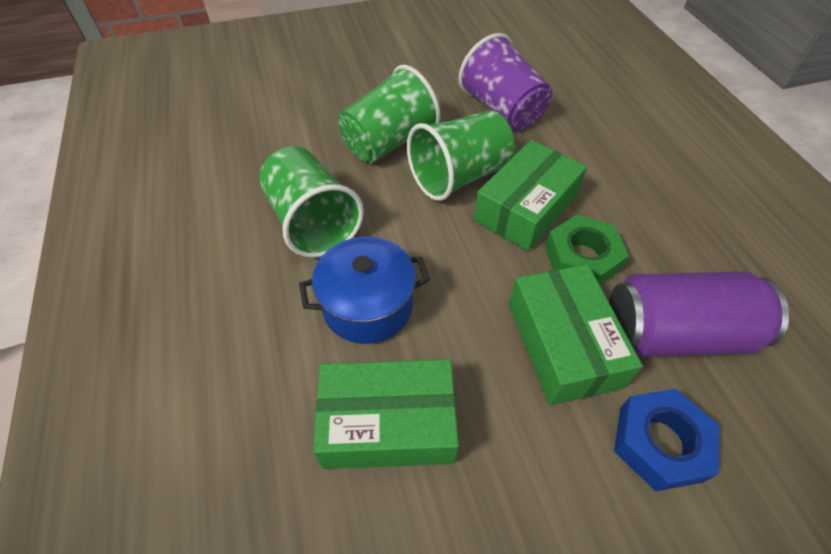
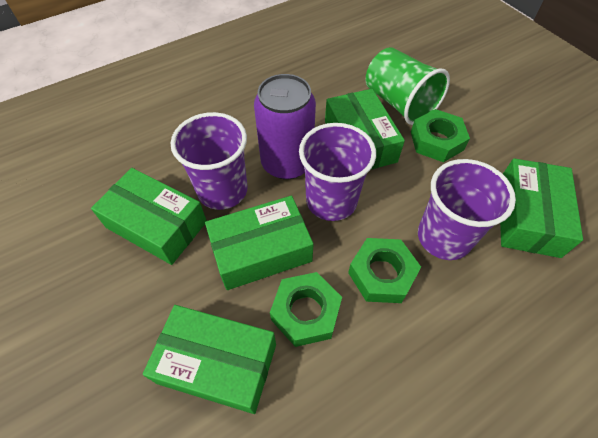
blue nut: 1 -> 0
blue pot: 1 -> 0
green box: 3 -> 5
green cup: 3 -> 1
green nut: 1 -> 3
purple cup: 1 -> 3

